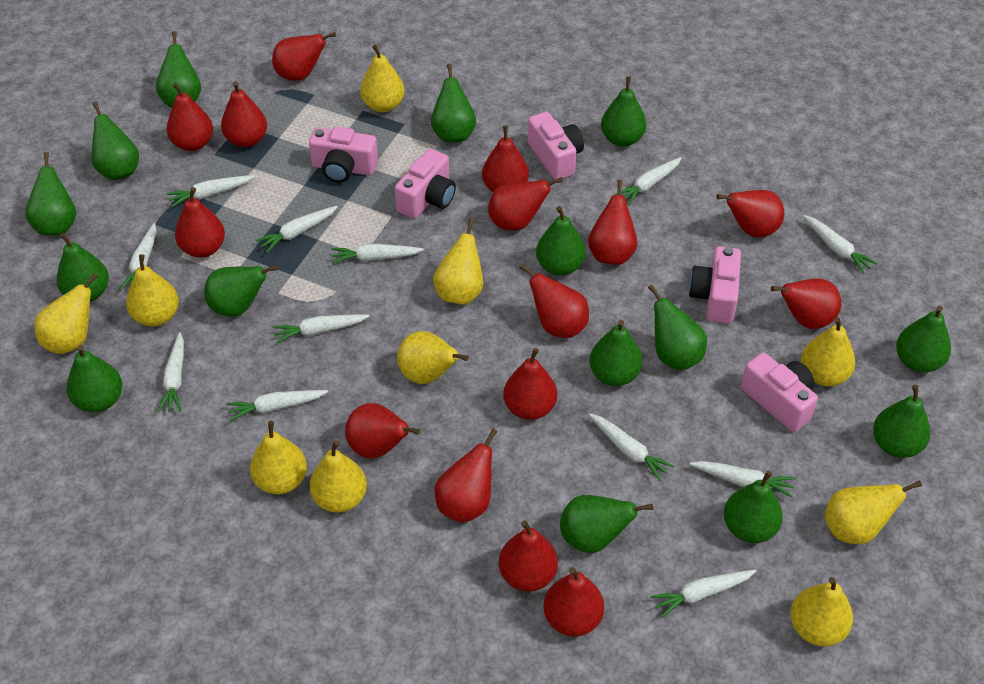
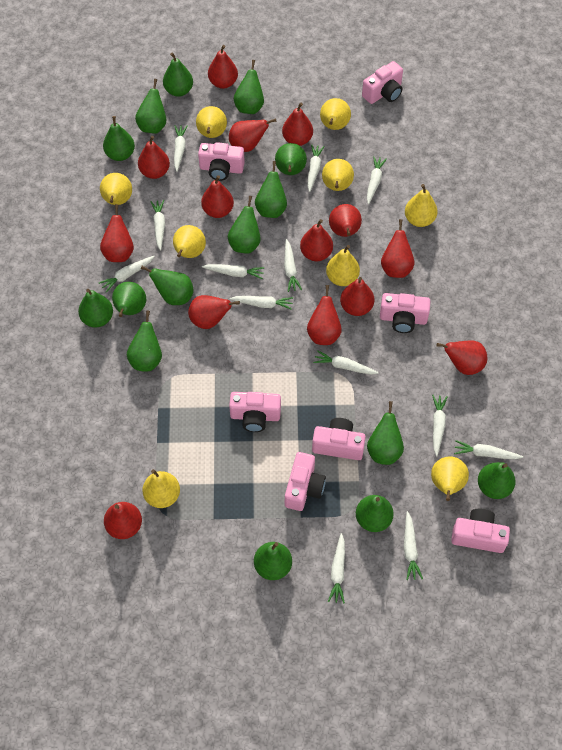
pink camera: 5 -> 7
red pear: 15 -> 14
white carrot: 12 -> 13
yellow pear: 10 -> 9

